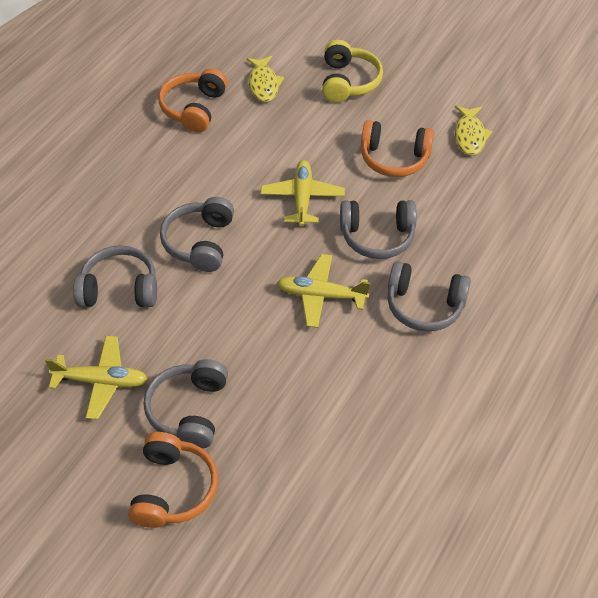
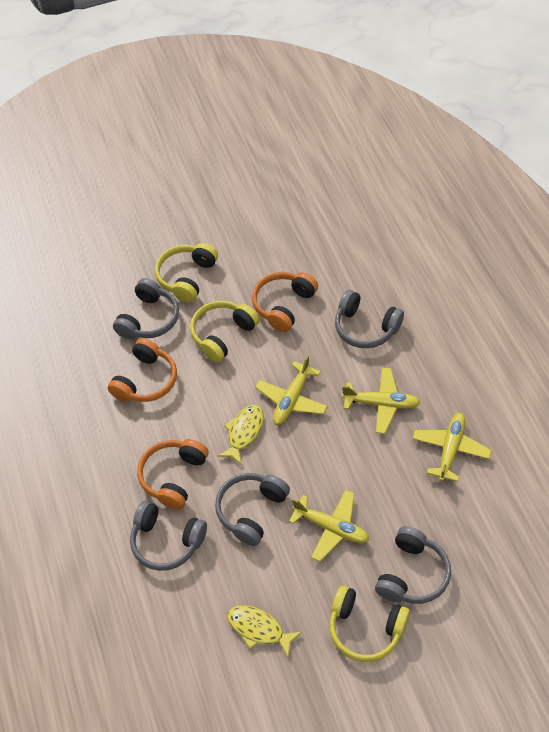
yellow headphones: 1 -> 3
yellow plane: 3 -> 4

